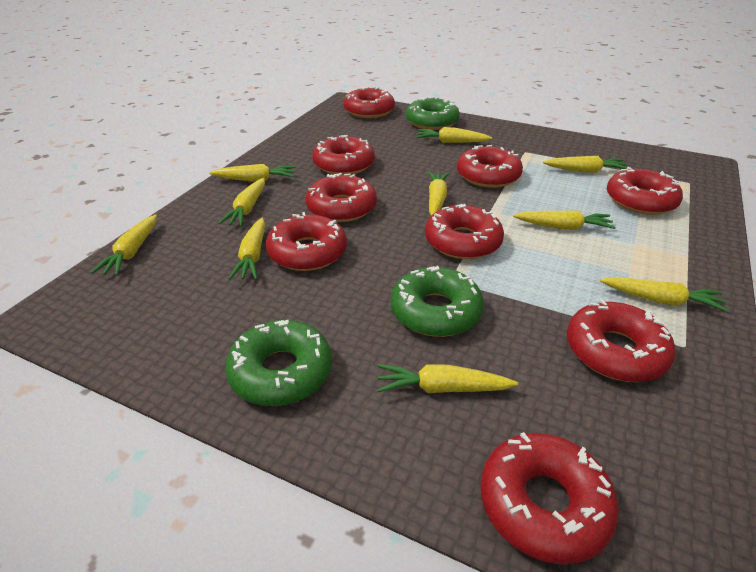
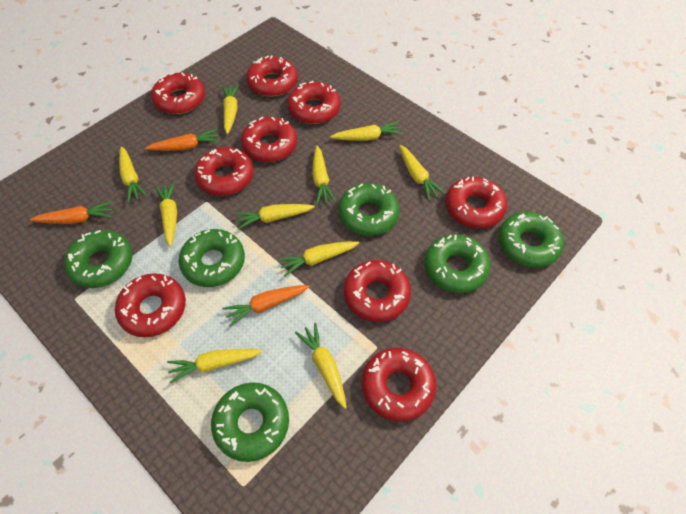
green donut: 3 -> 6
orange carrot: 0 -> 3

